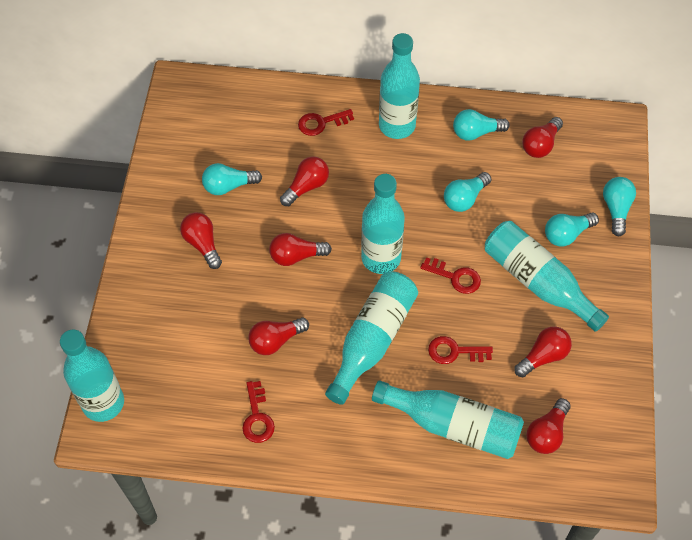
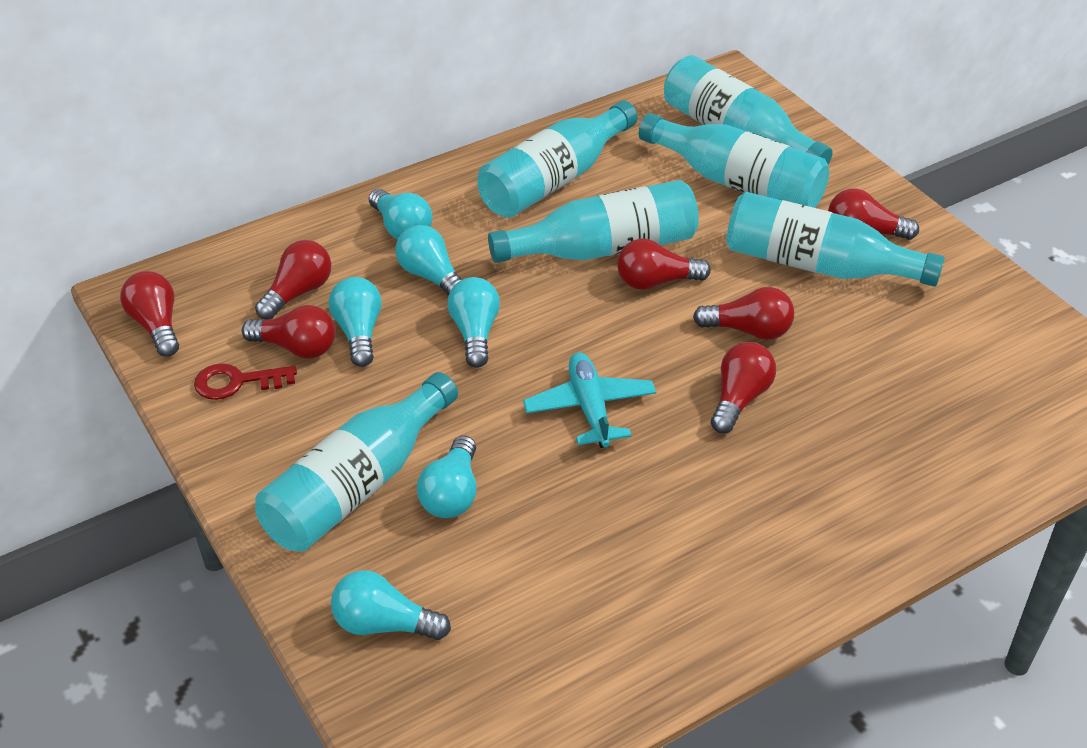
red key: 4 -> 1
turquoise light bulb: 5 -> 6
turquoise plane: 0 -> 1

